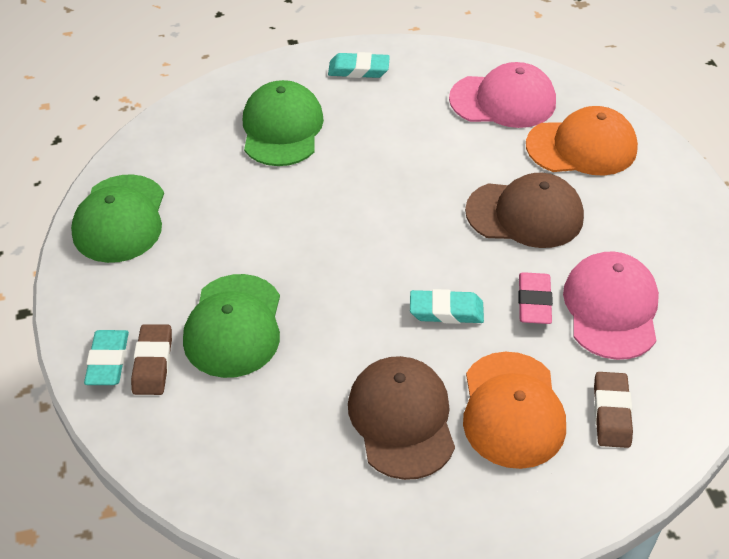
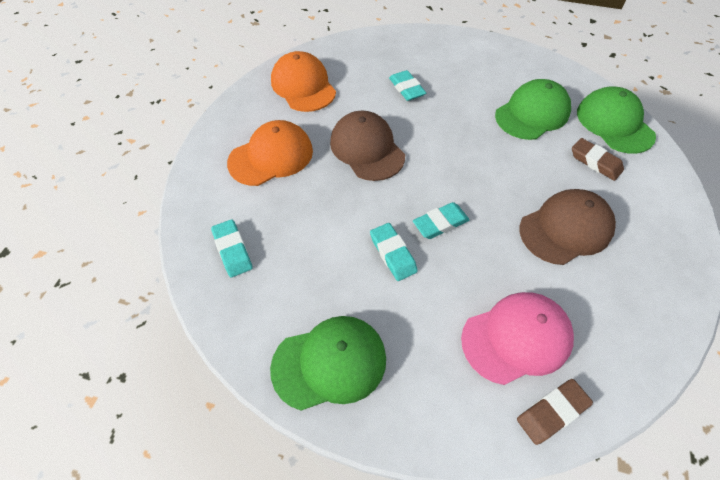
pink cap: 2 -> 1
pink eraser: 1 -> 0
turquoise eraser: 3 -> 4

